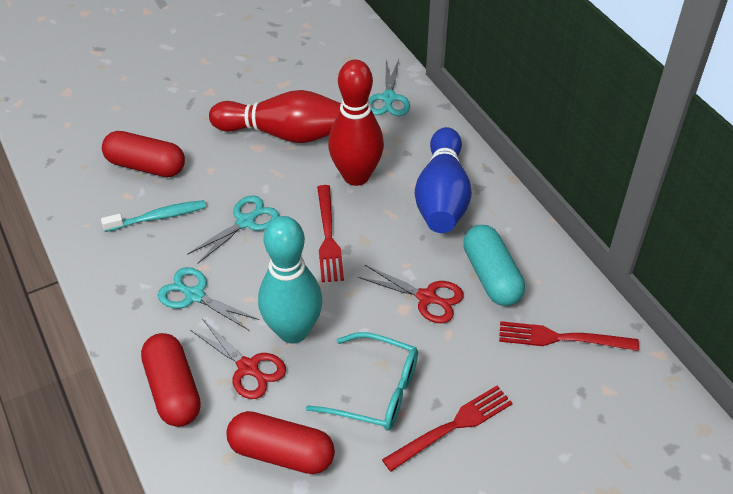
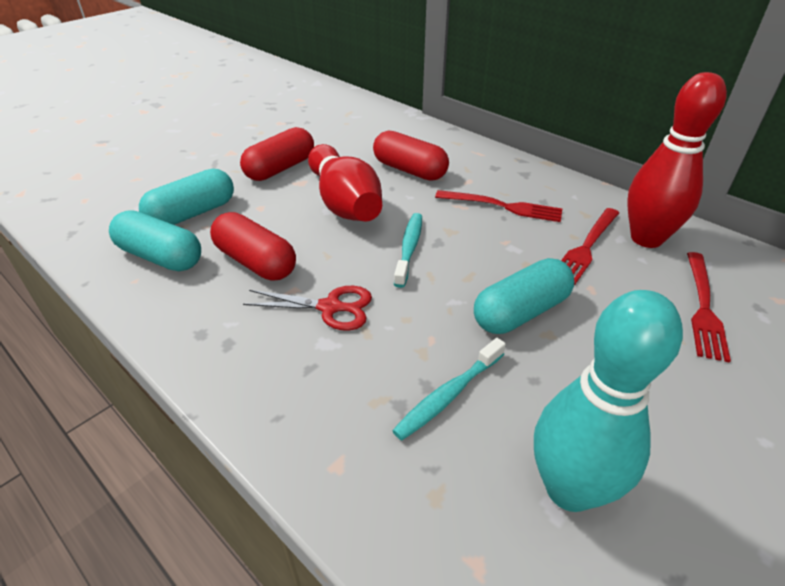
blue bowling pin: 1 -> 0
red scissors: 2 -> 1
turquoise capsule: 1 -> 3
turquoise glasses: 1 -> 0
turquoise scissors: 3 -> 0
turquoise toothbrush: 1 -> 2

